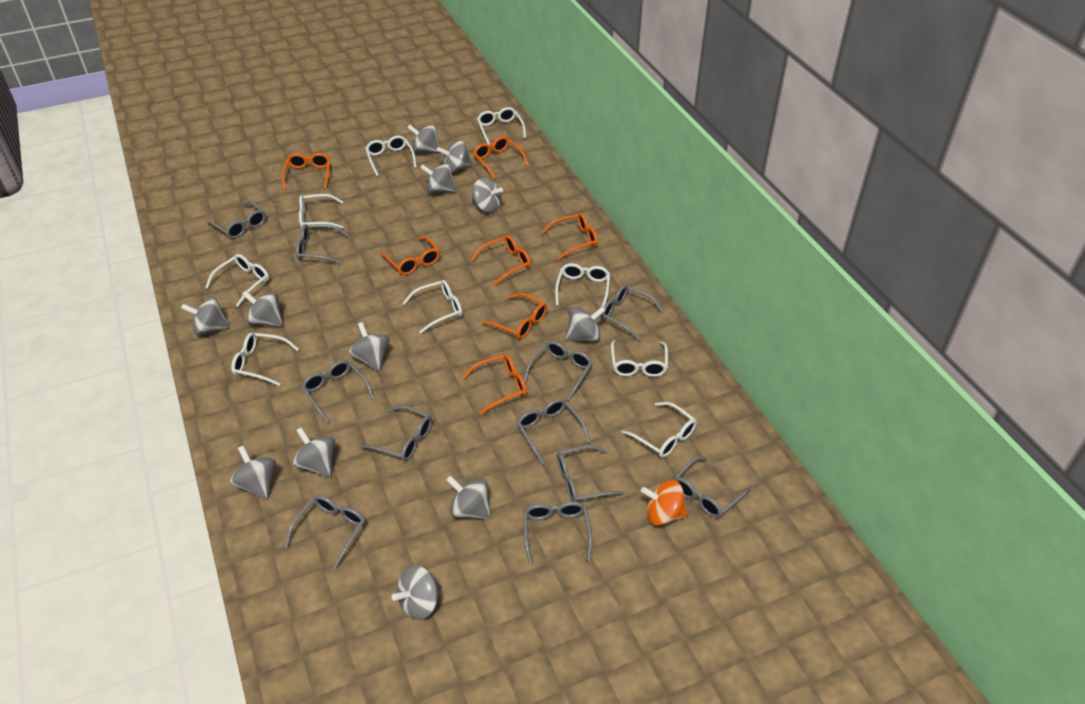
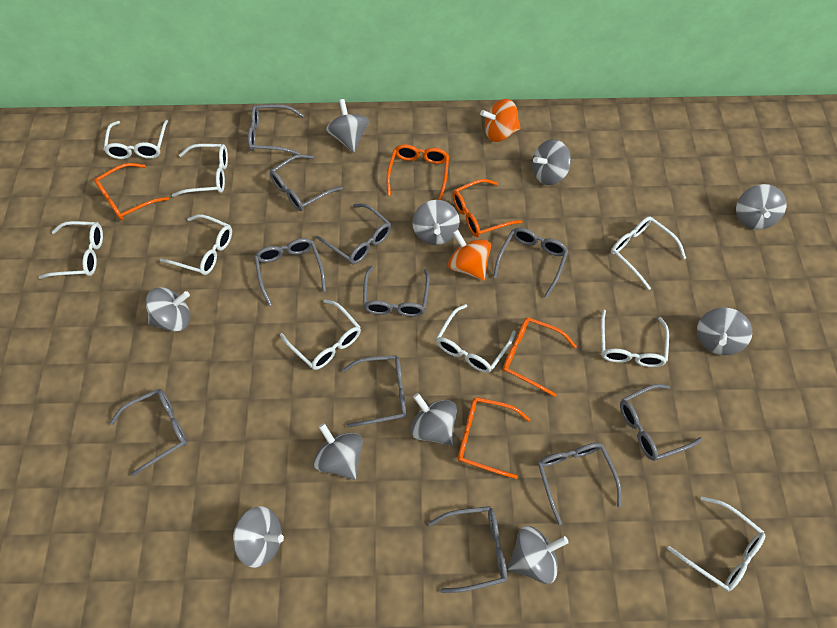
grey spinning top: 12 -> 10
orange glasses: 7 -> 5
orange spinning top: 1 -> 2

